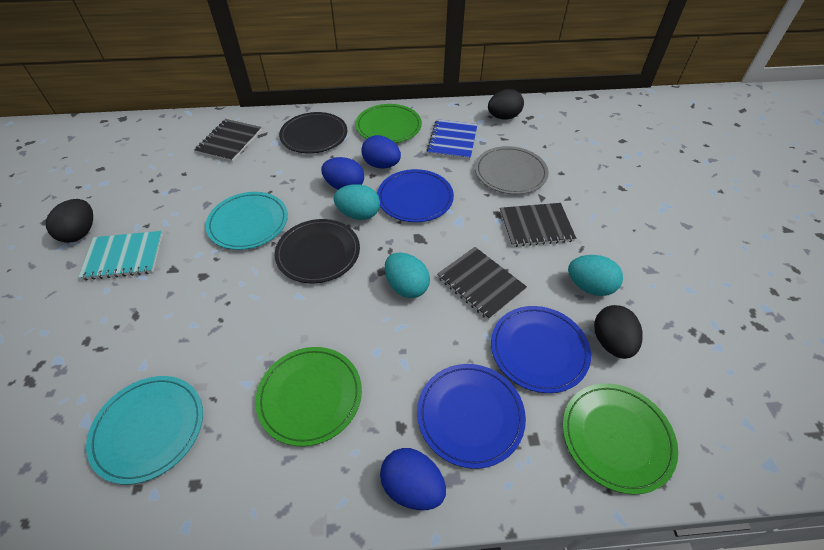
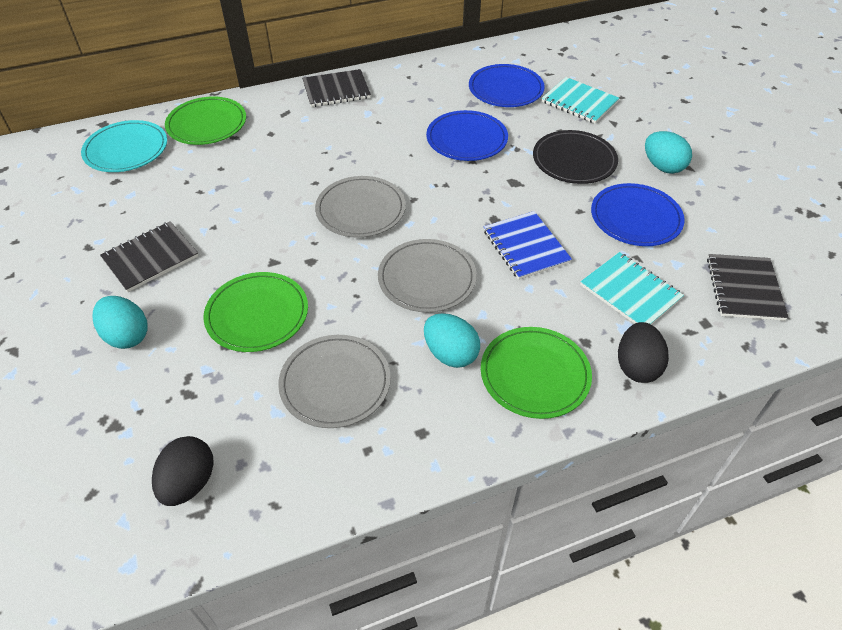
black egg: 3 -> 2
black plate: 2 -> 1
blue egg: 3 -> 0
grey plate: 1 -> 3
turquoise notebook: 1 -> 2
turquoise plate: 2 -> 1

